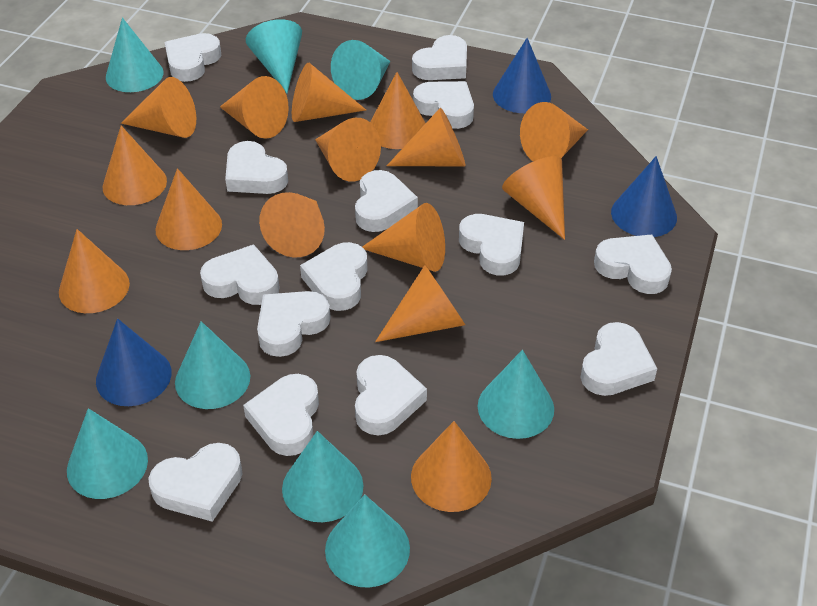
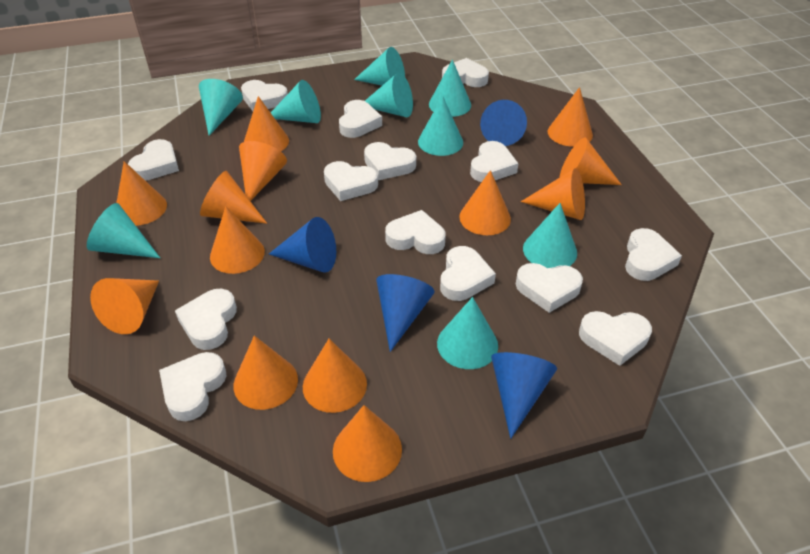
blue cone: 3 -> 4
orange cone: 15 -> 13
turquoise cone: 8 -> 9

